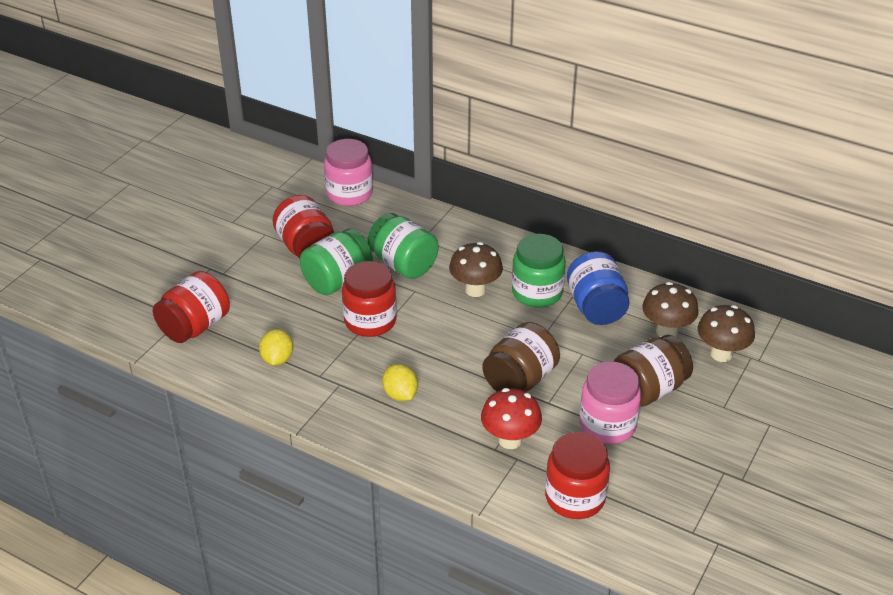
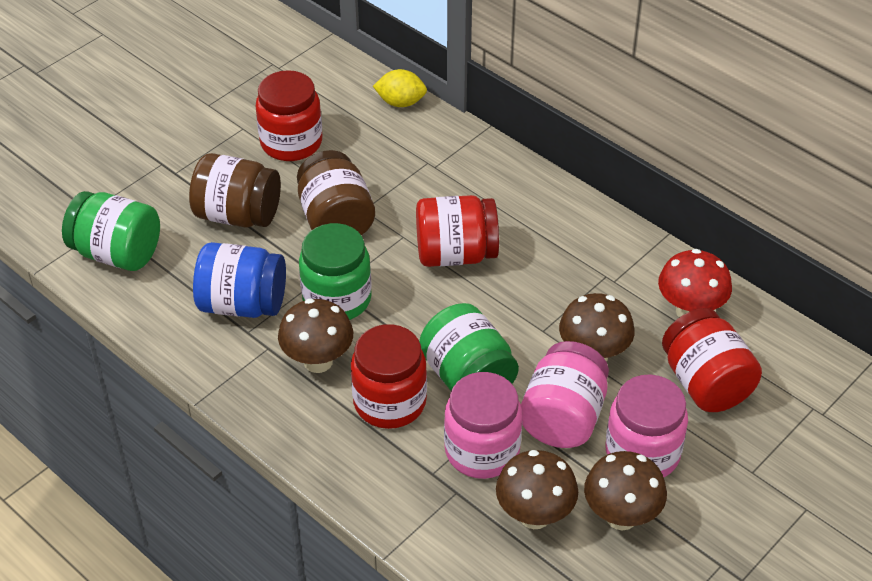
brown mushroom: 3 -> 4
pink jar: 2 -> 3
yellow lemon: 2 -> 1

